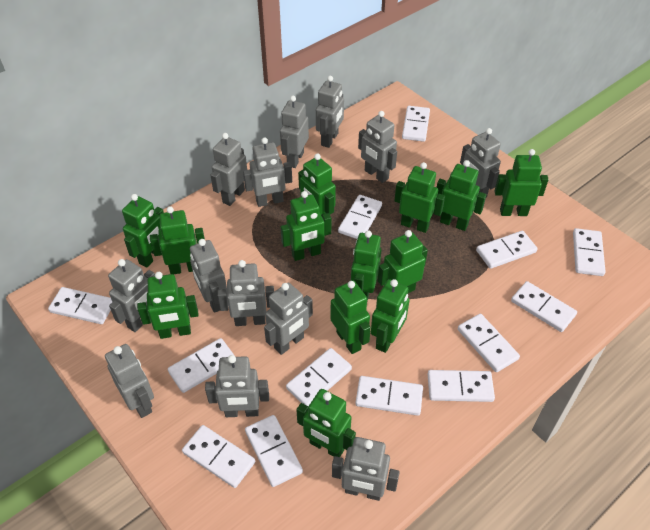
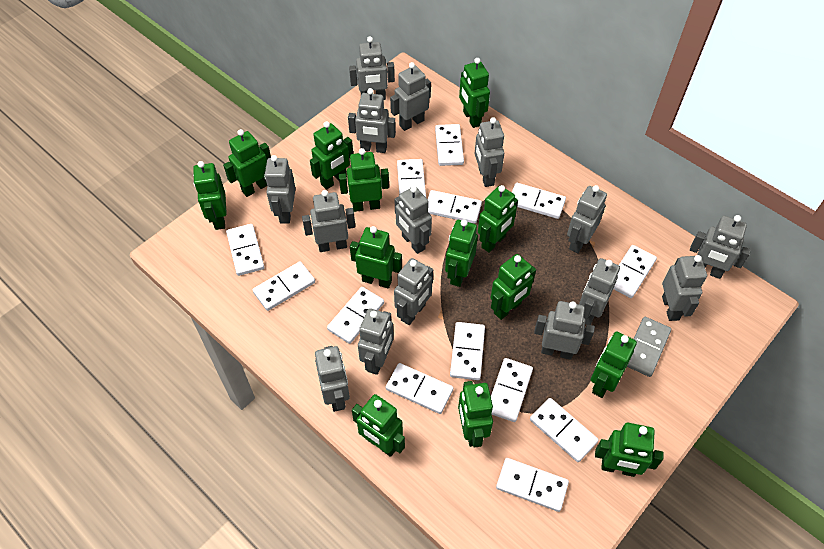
grey domino: 0 -> 1
grey robot: 13 -> 15

